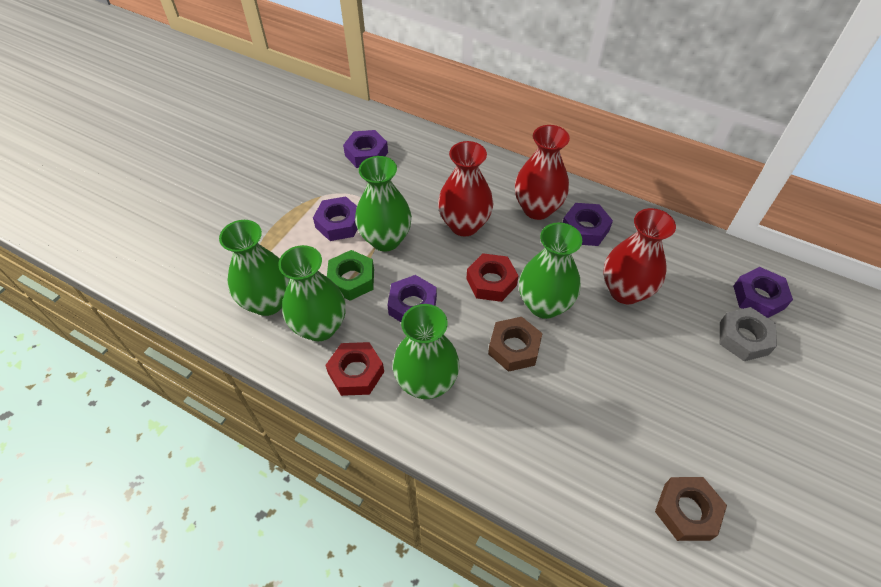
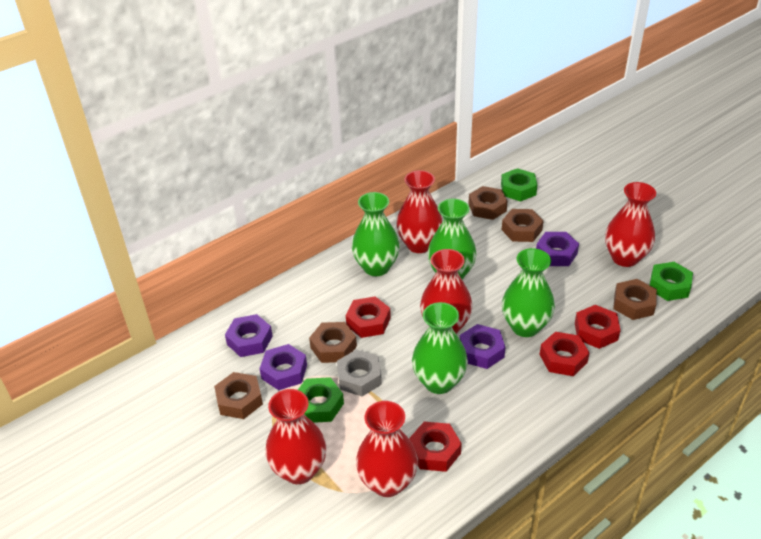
brown nut: 2 -> 5
green nut: 1 -> 3
green vase: 5 -> 4
purple nut: 5 -> 4
red nut: 2 -> 4
red vase: 3 -> 5

